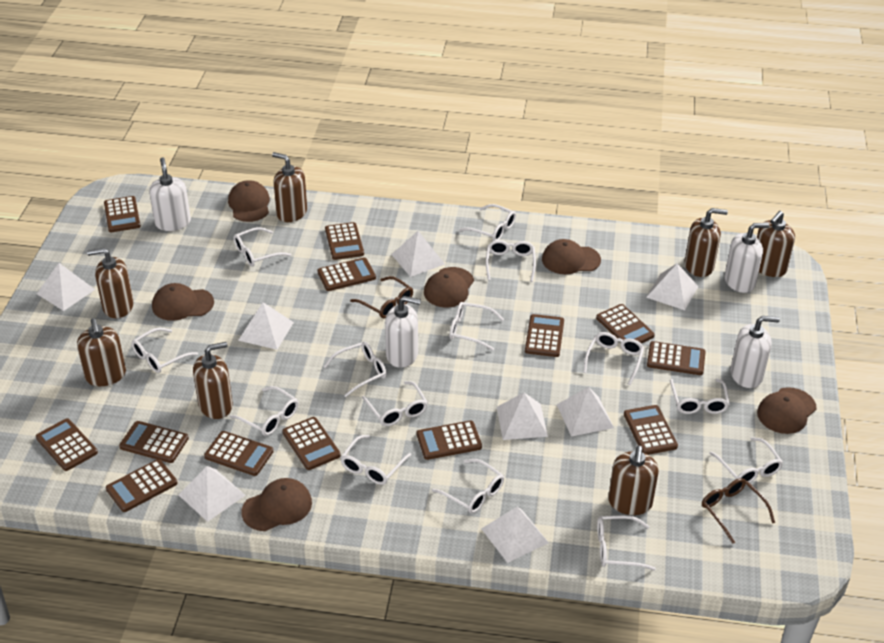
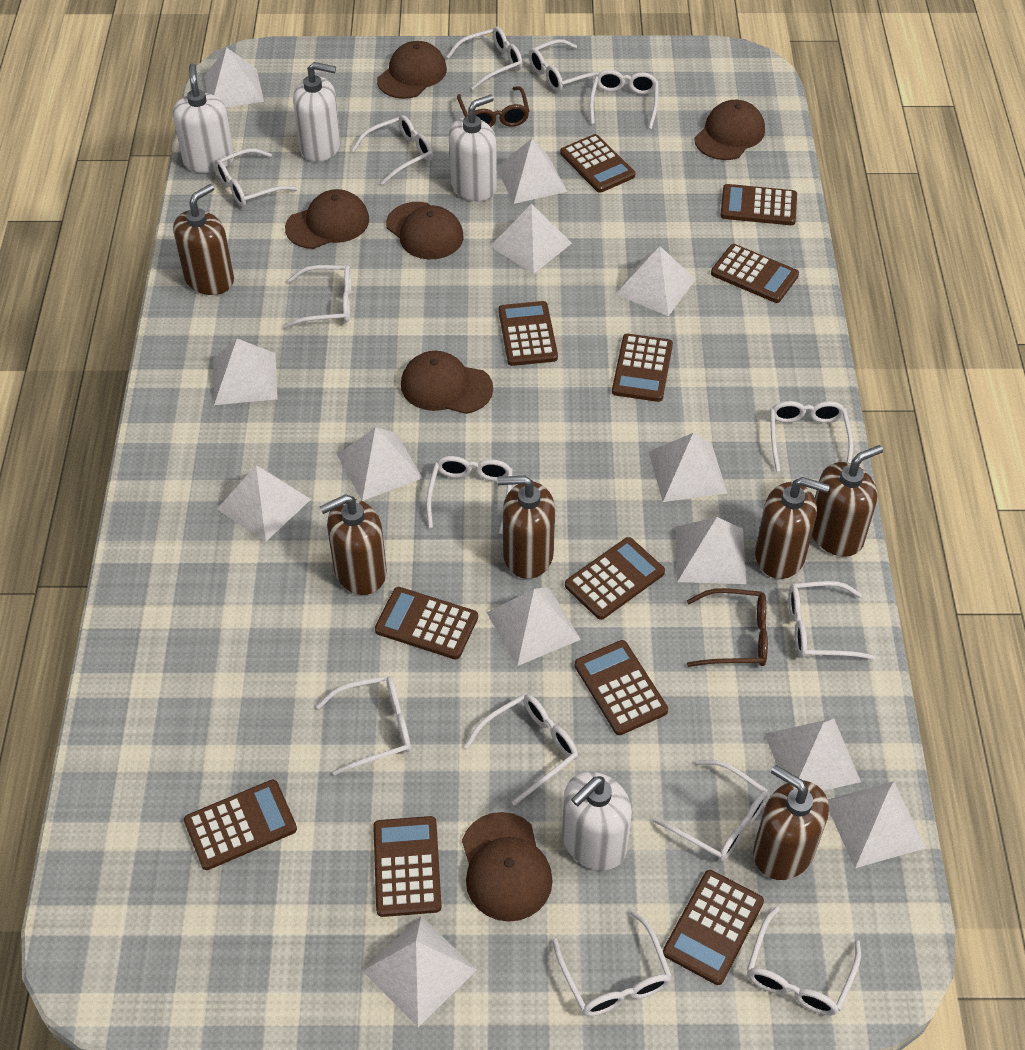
brown calculator: 13 -> 11
brown soap dispenser: 7 -> 6
white pyramid: 8 -> 13

